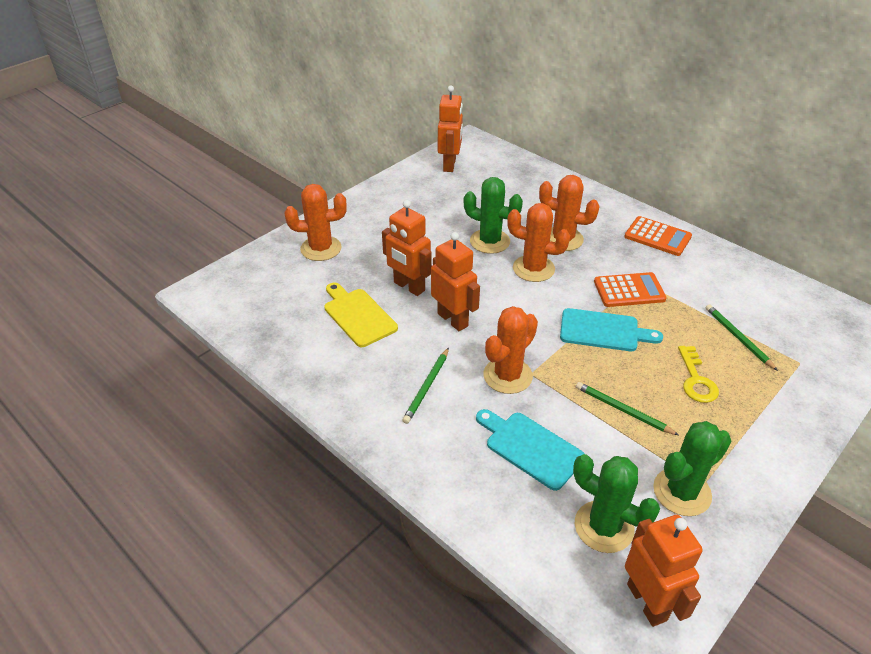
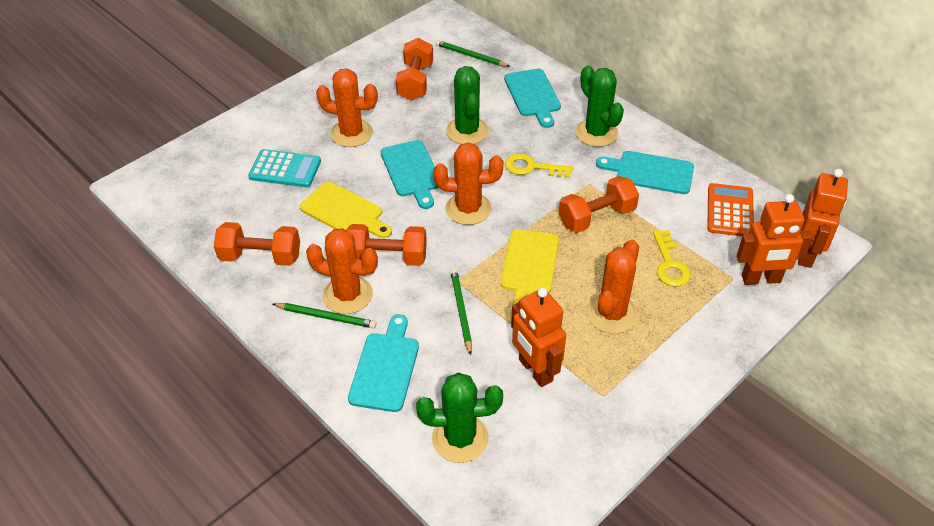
orange calculator: 2 -> 1
orange dumbbell: 0 -> 4
orange robot: 4 -> 3
turquoise calculator: 0 -> 1
turquoise cutting board: 2 -> 4
yellow cutting board: 1 -> 2
yellow key: 1 -> 2

